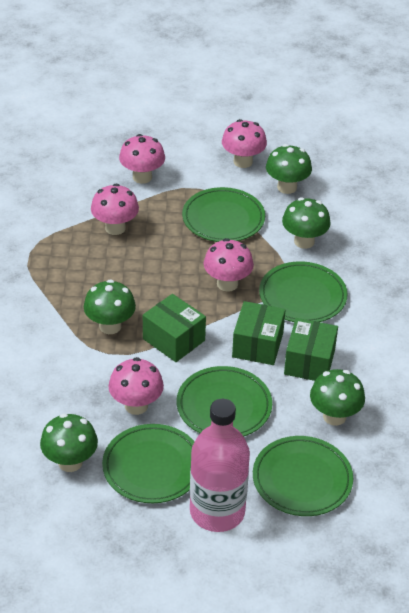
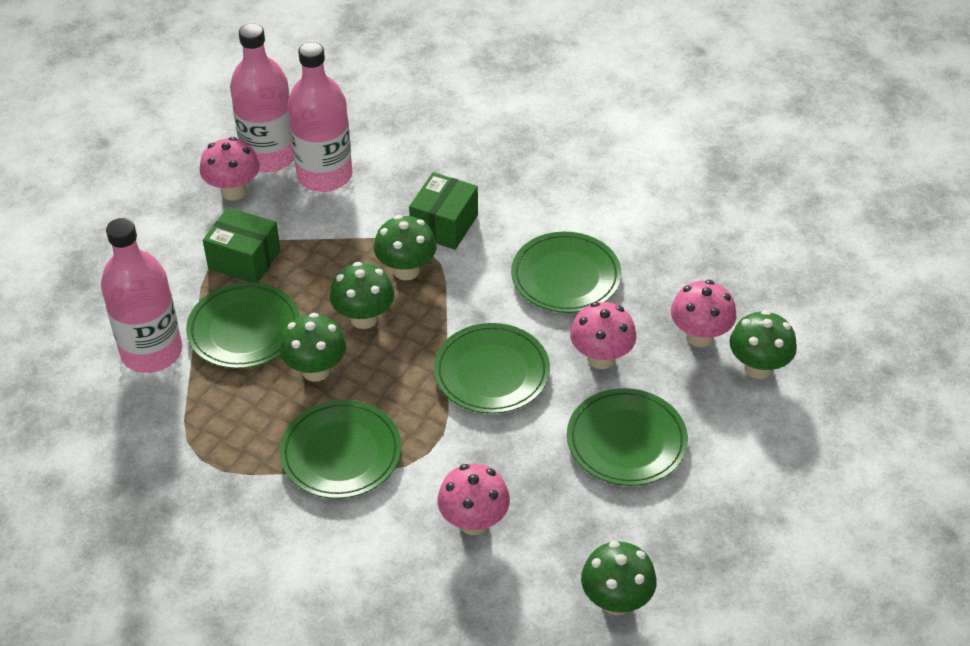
green box: 3 -> 2
pink bottle: 1 -> 3
pink mushroom: 5 -> 4

